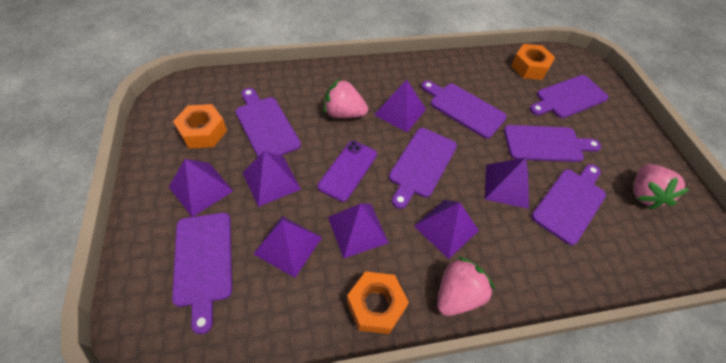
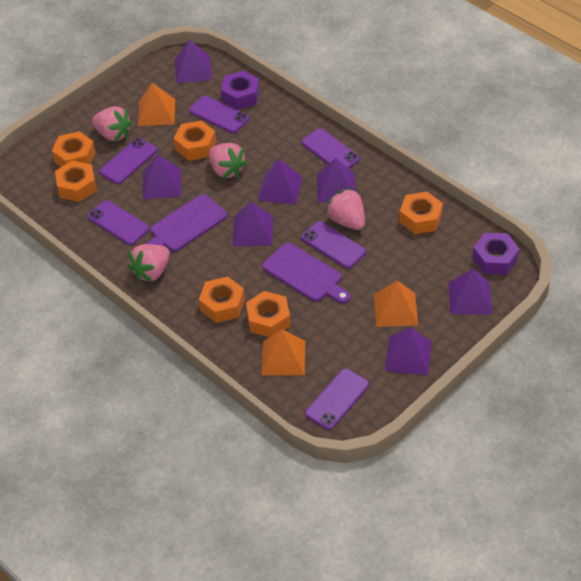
orange nut: 3 -> 6
orange pyramid: 0 -> 3
pink strawberry: 3 -> 4
purple cutting board: 7 -> 2
purple nut: 0 -> 2
purple phone: 1 -> 6

